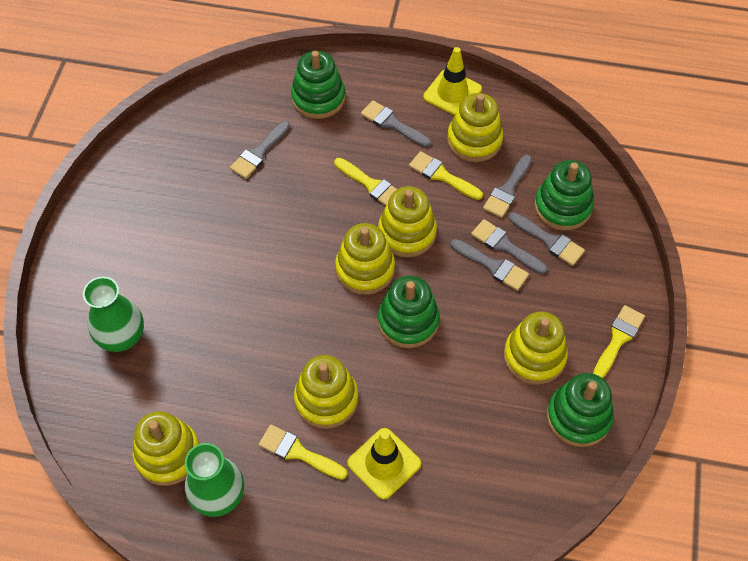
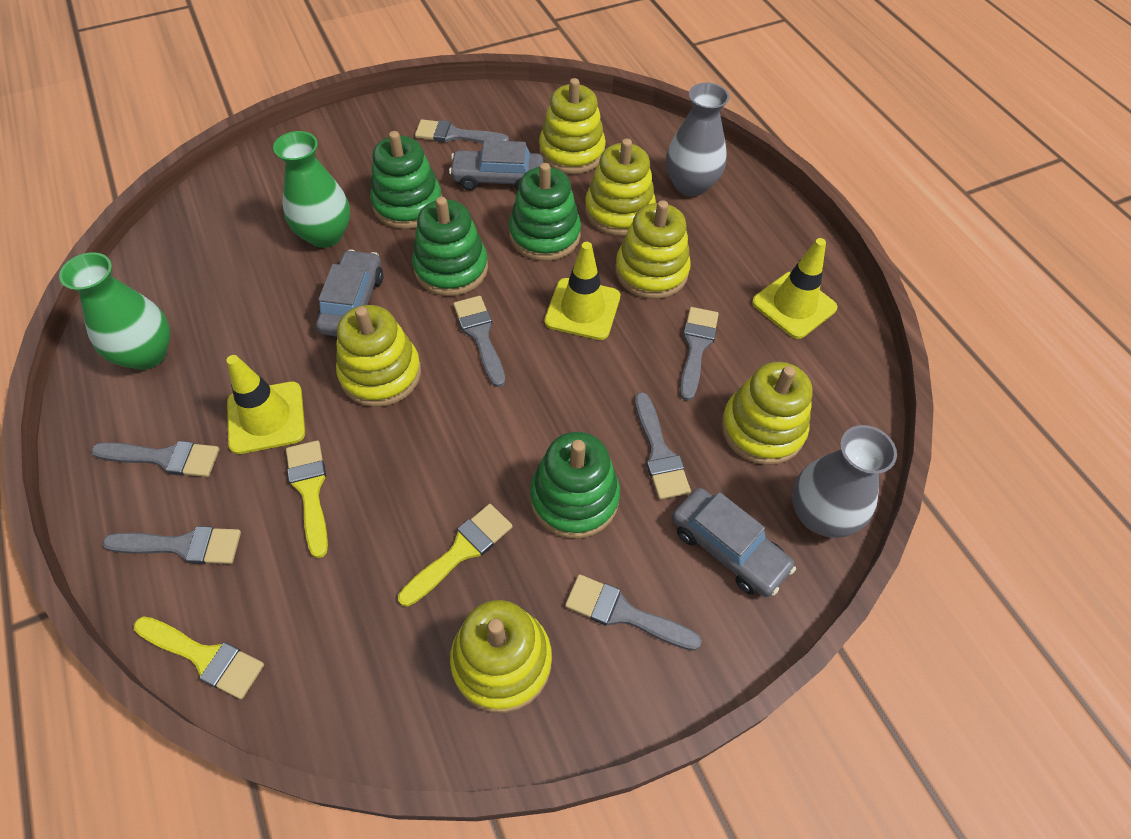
grey brush: 6 -> 7
grey car: 0 -> 3
grey vase: 0 -> 2
yellow brush: 4 -> 3
yellow traffic cone: 2 -> 3

